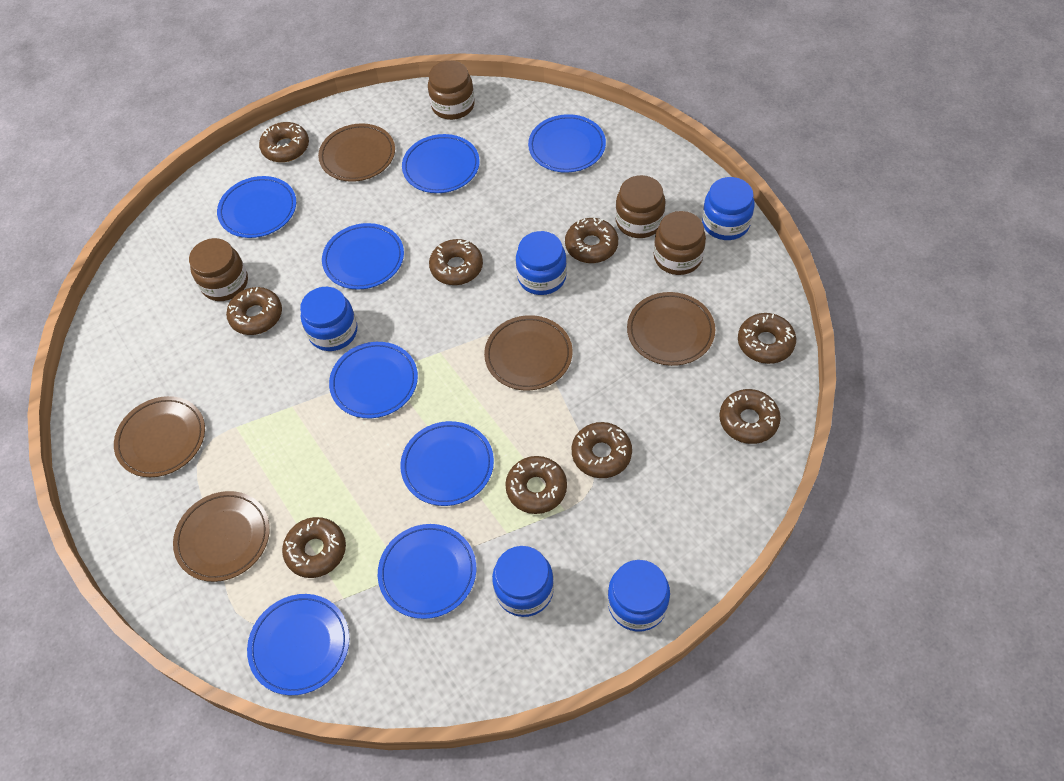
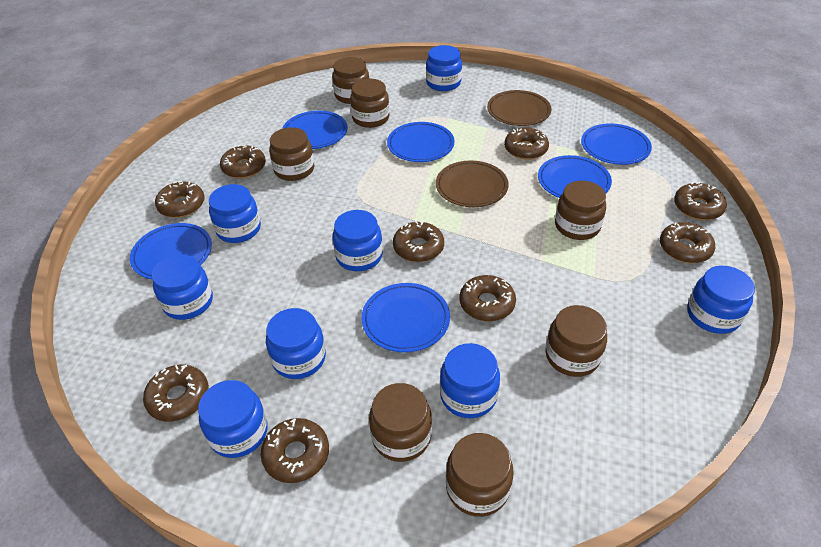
blue jar: 5 -> 8
blue plate: 8 -> 6
brown jar: 4 -> 7
brown plate: 5 -> 2

